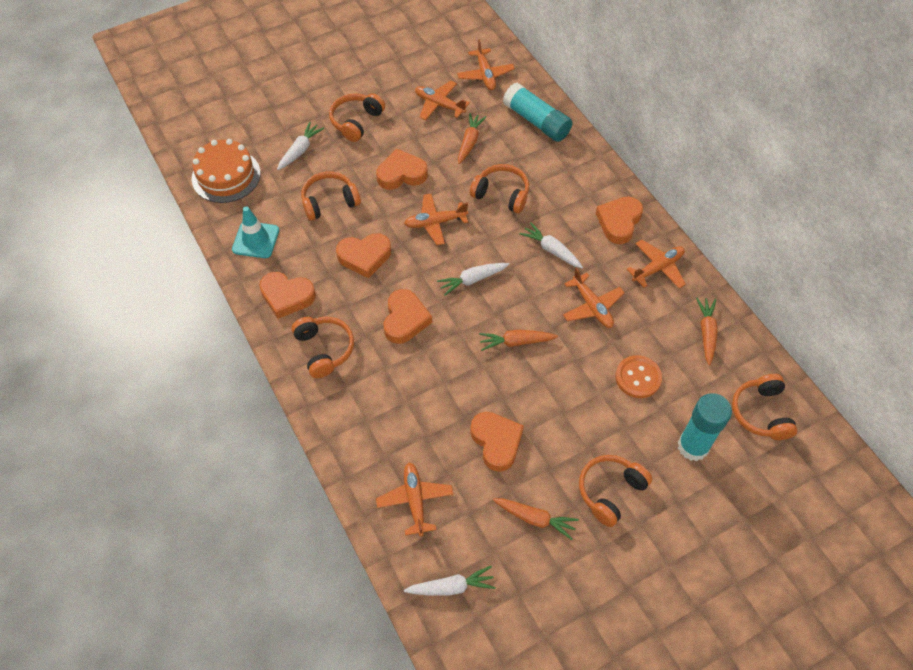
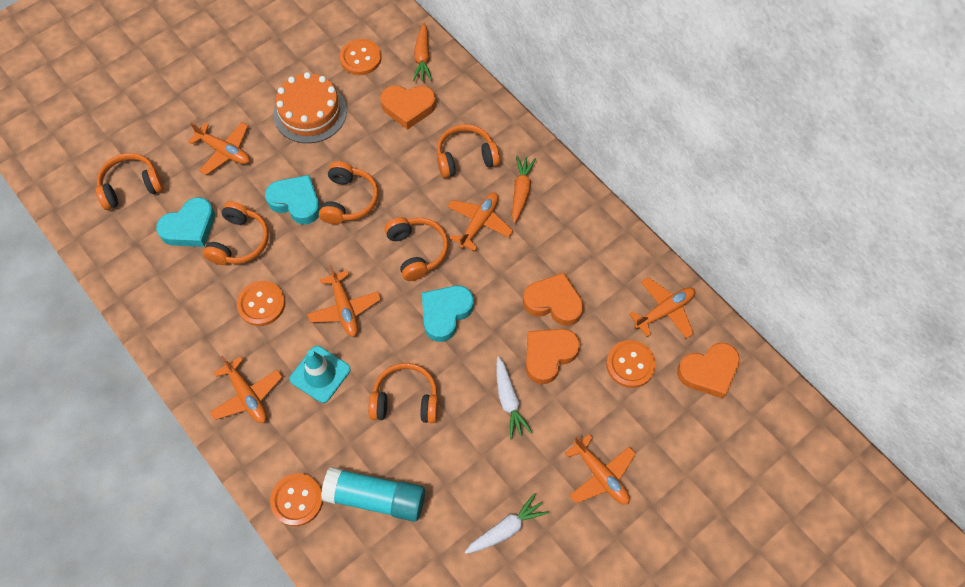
orange button: 1 -> 4
orange carrot: 4 -> 2
orange heart: 6 -> 4
turquoise glue stick: 2 -> 1
turquoise heart: 0 -> 3
white carrot: 4 -> 2

